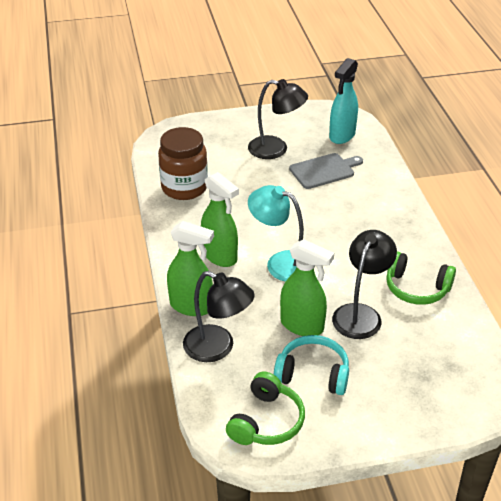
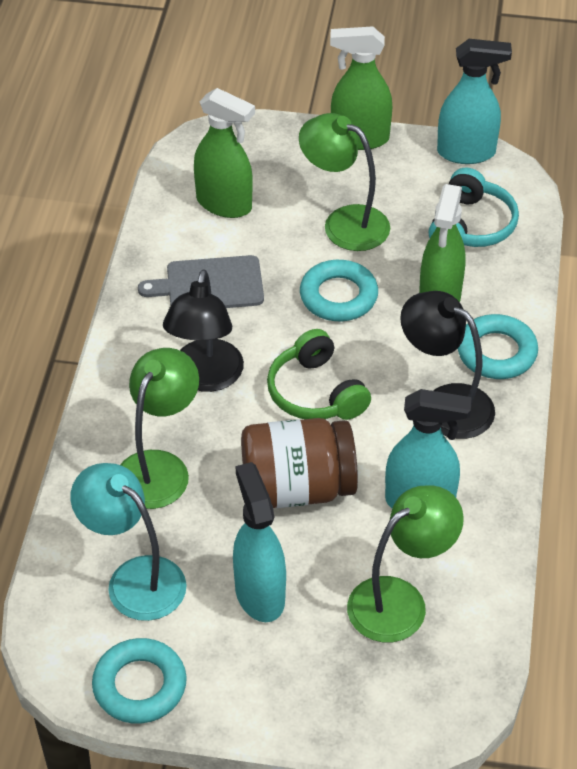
black lamp: 3 -> 2
green headphones: 2 -> 1
green lamp: 0 -> 3
turquoise ring: 0 -> 3
turquoise spray bottle: 1 -> 3

